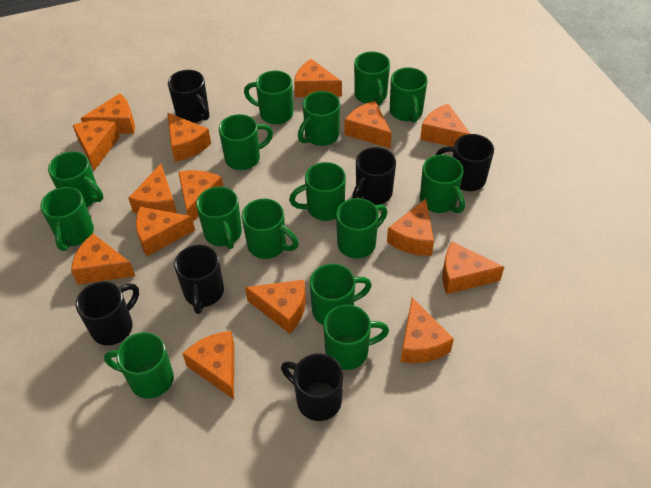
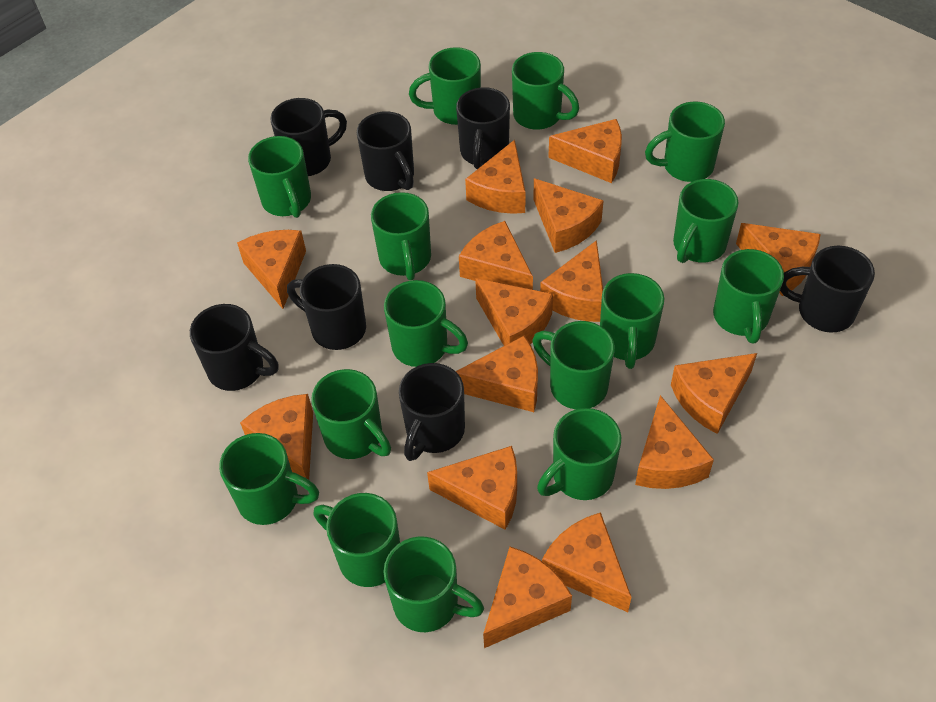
black mug: 6 -> 7

